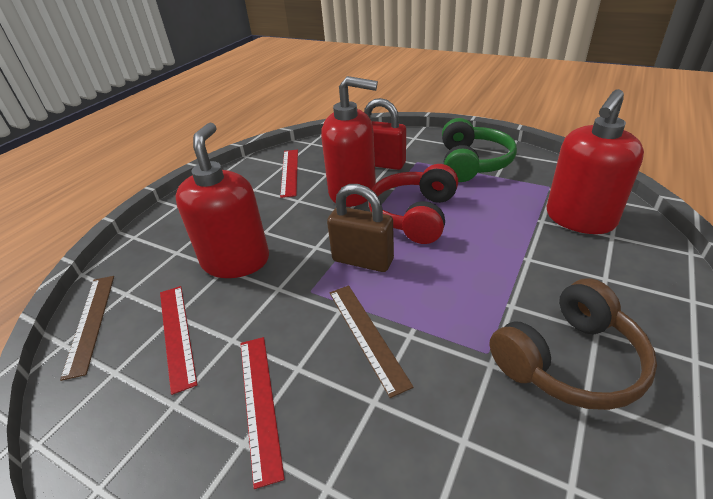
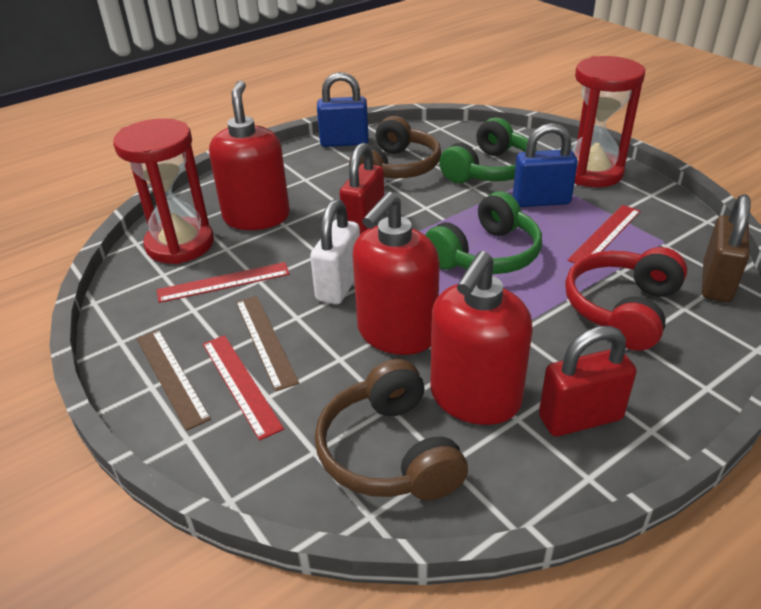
blue padlock: 0 -> 2
brown headphones: 1 -> 2
green headphones: 1 -> 2
red hourglass: 0 -> 2
red padlock: 1 -> 2
white padlock: 0 -> 1

